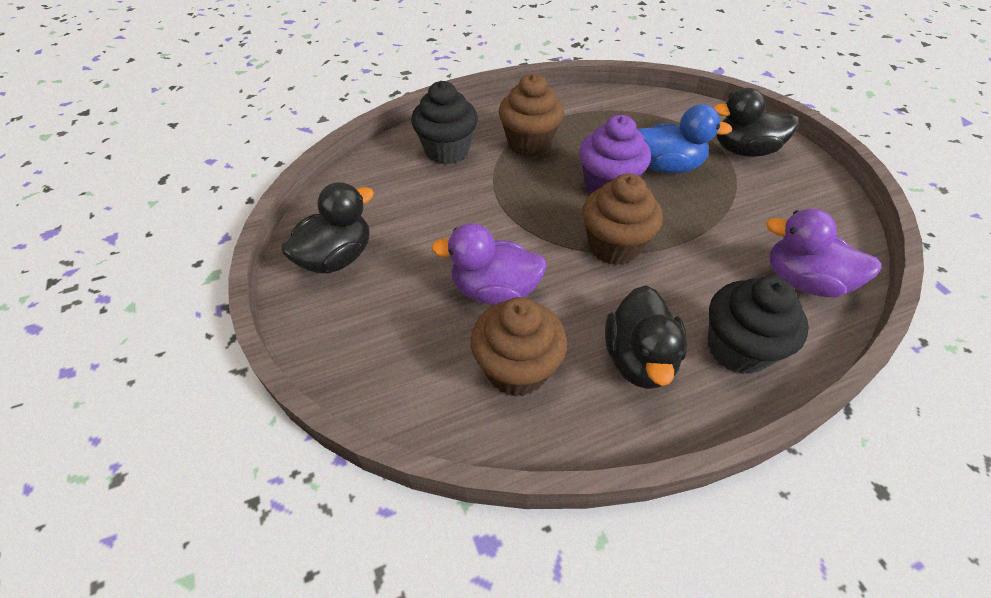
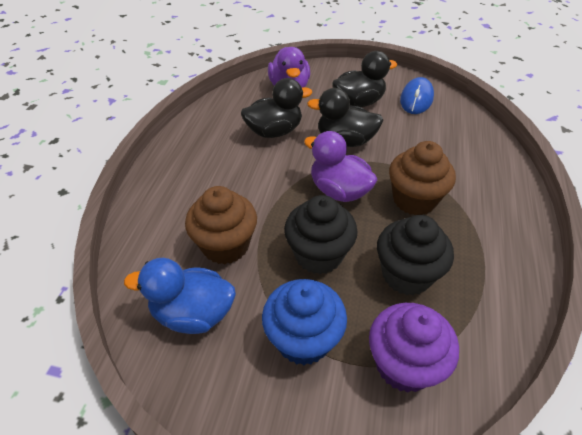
blue cupcake: 0 -> 1
blue mouse: 0 -> 1
brown cupcake: 3 -> 2

